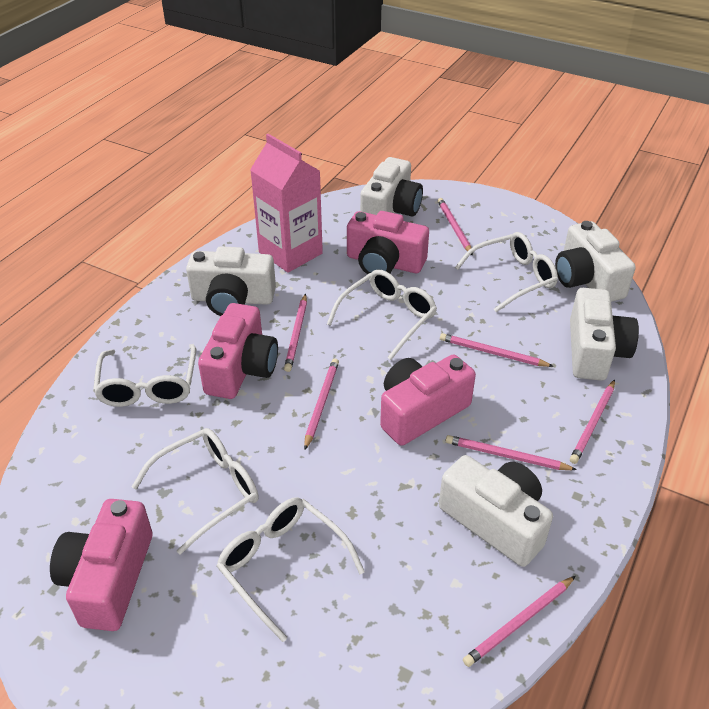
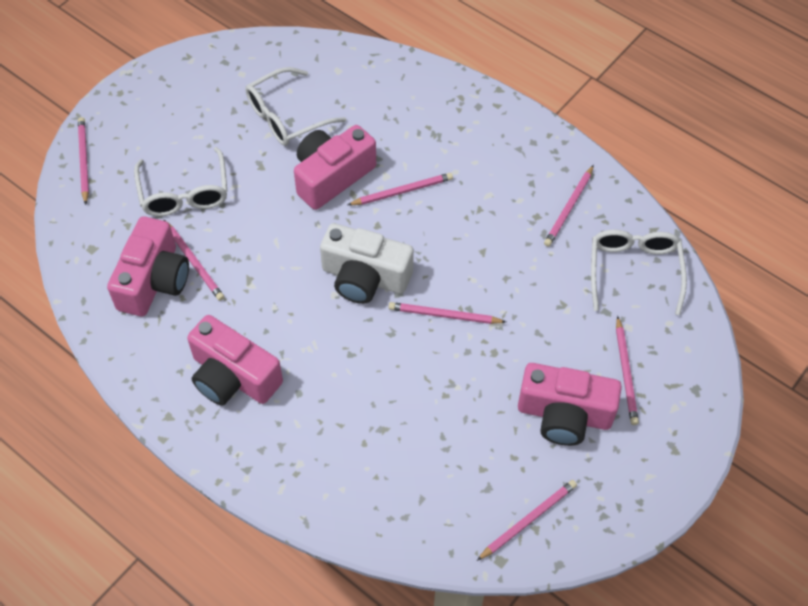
pink carton: 1 -> 0
white camera: 5 -> 1
white glasses: 5 -> 3

